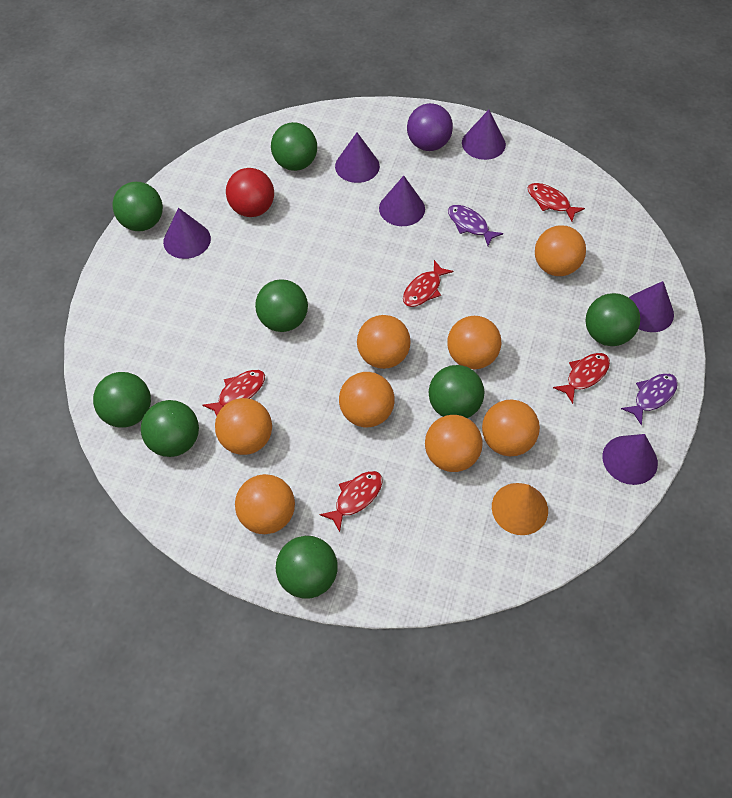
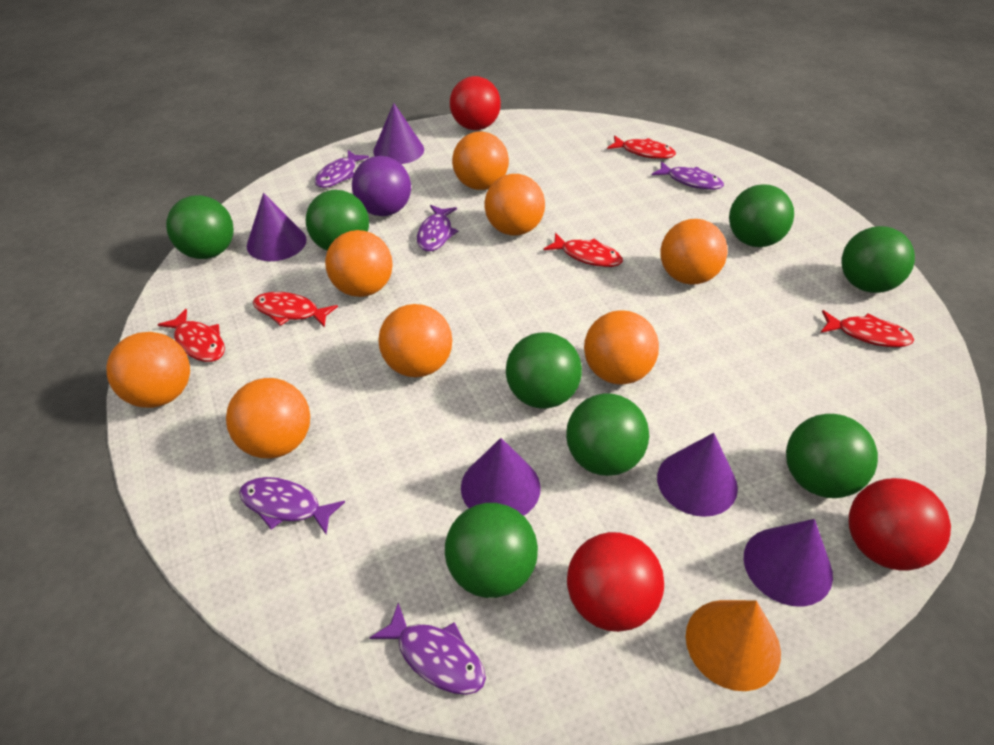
purple cone: 6 -> 5
purple fish: 2 -> 5
red ball: 1 -> 3

